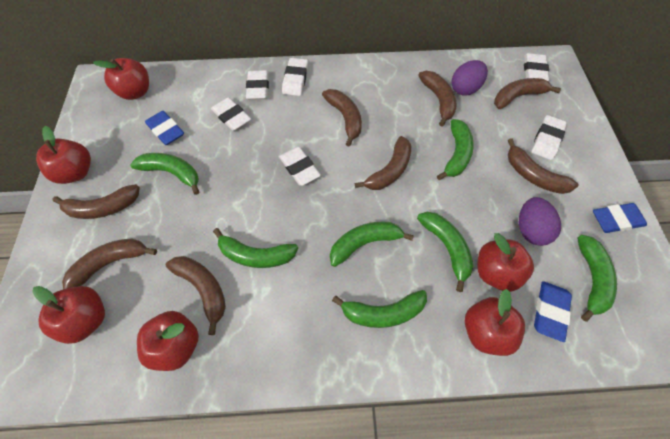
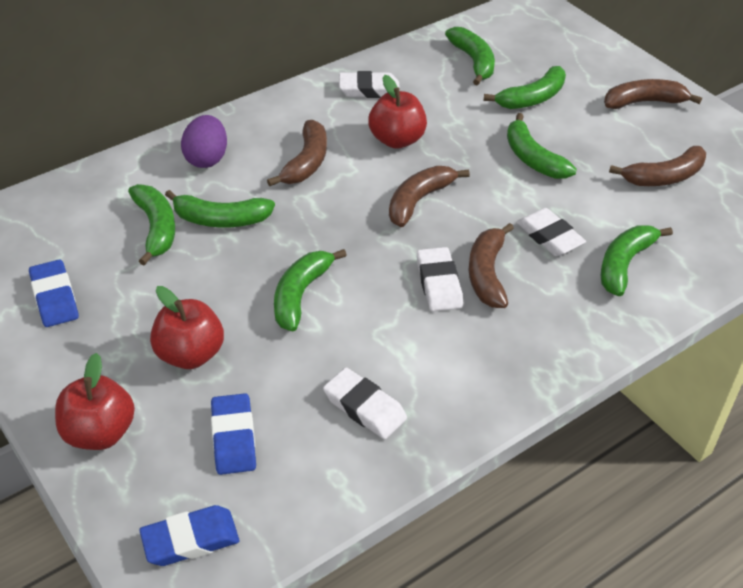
brown banana: 8 -> 5
purple egg: 2 -> 1
red apple: 6 -> 3
white eraser: 6 -> 4

